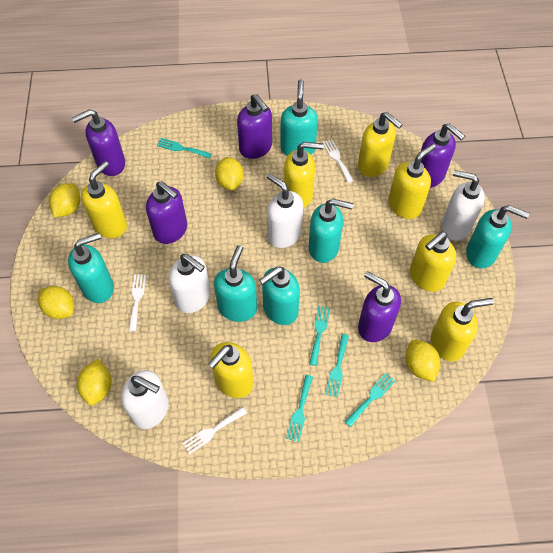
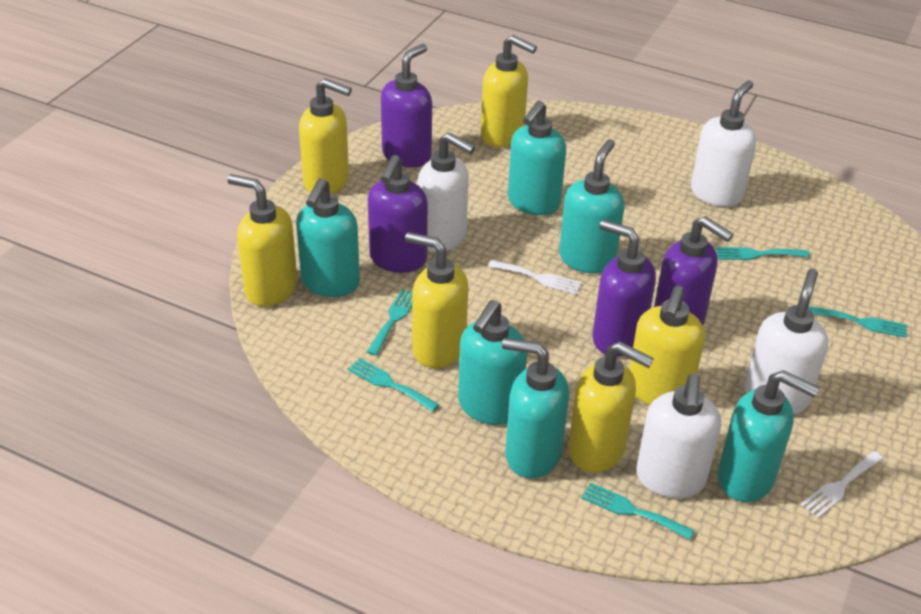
purple soap dispenser: 5 -> 4
white fork: 3 -> 2
yellow lemon: 5 -> 0
yellow soap dispenser: 7 -> 6

